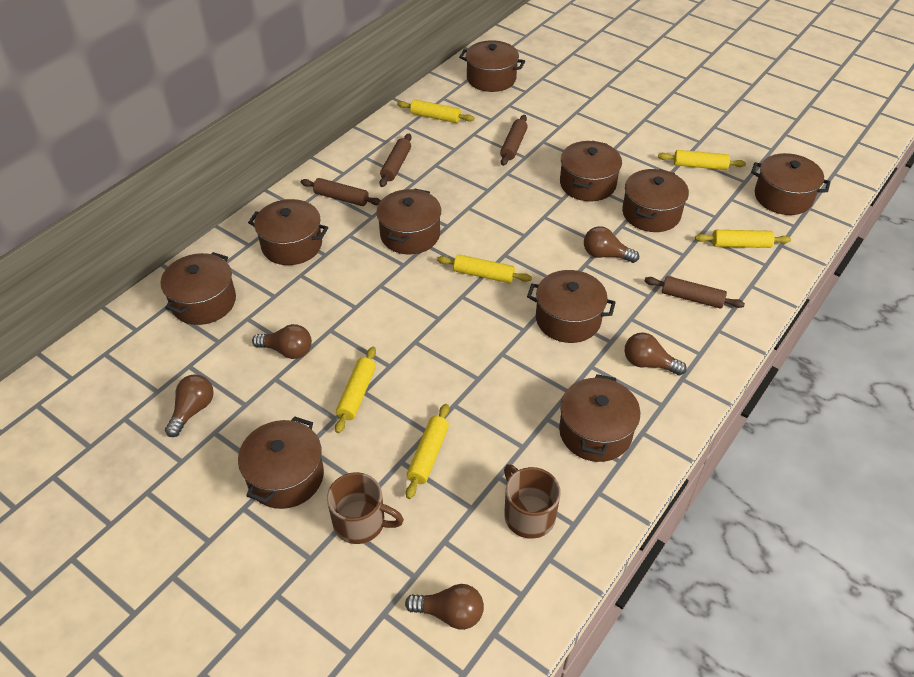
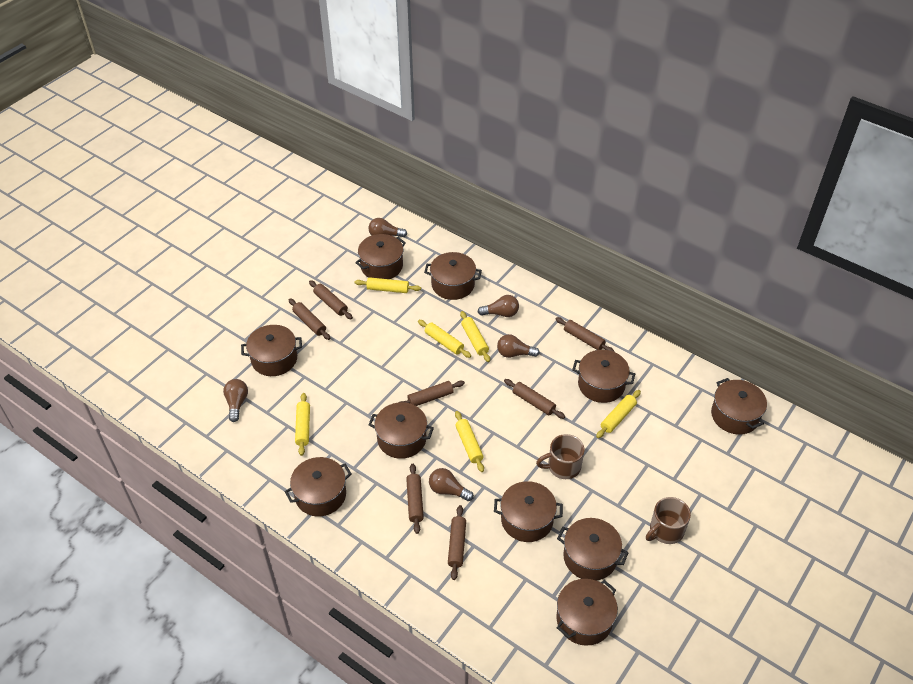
brown rolling pin: 4 -> 7

